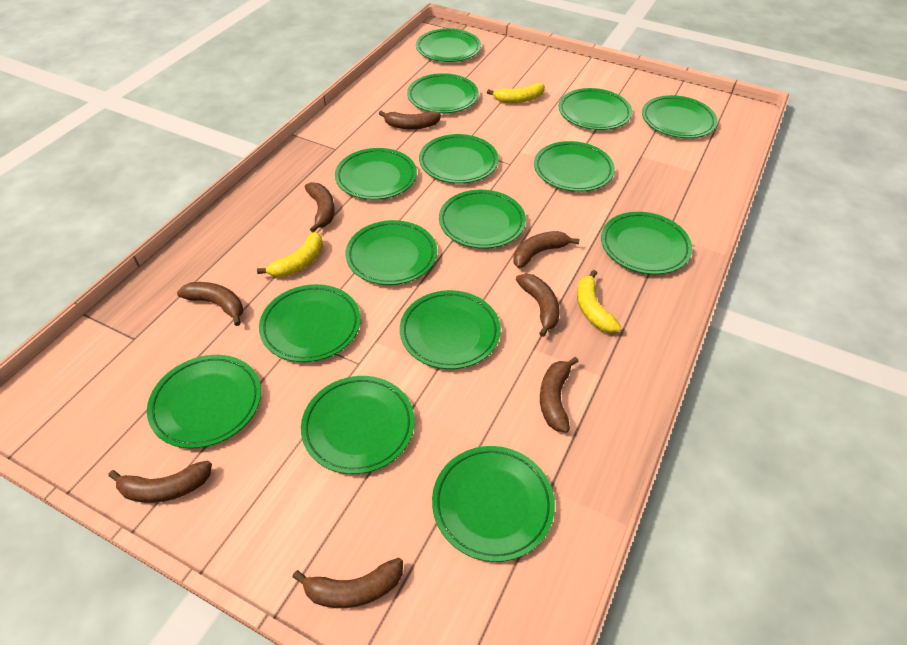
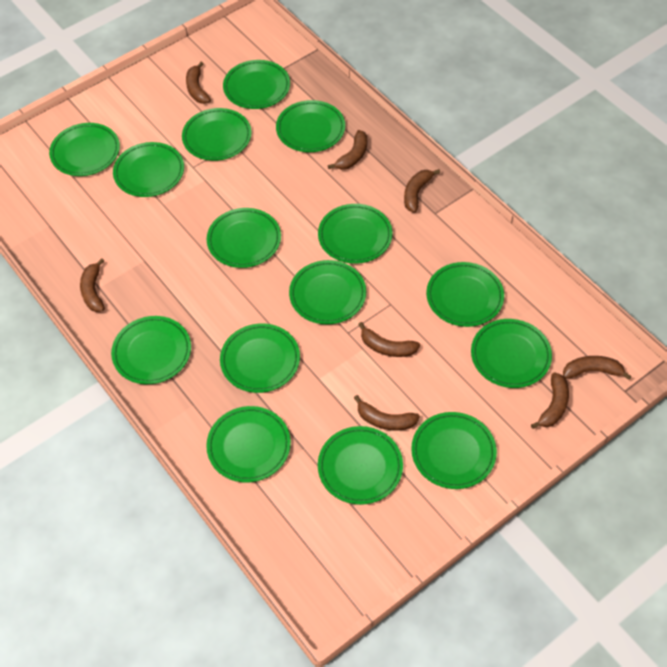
yellow banana: 3 -> 0

